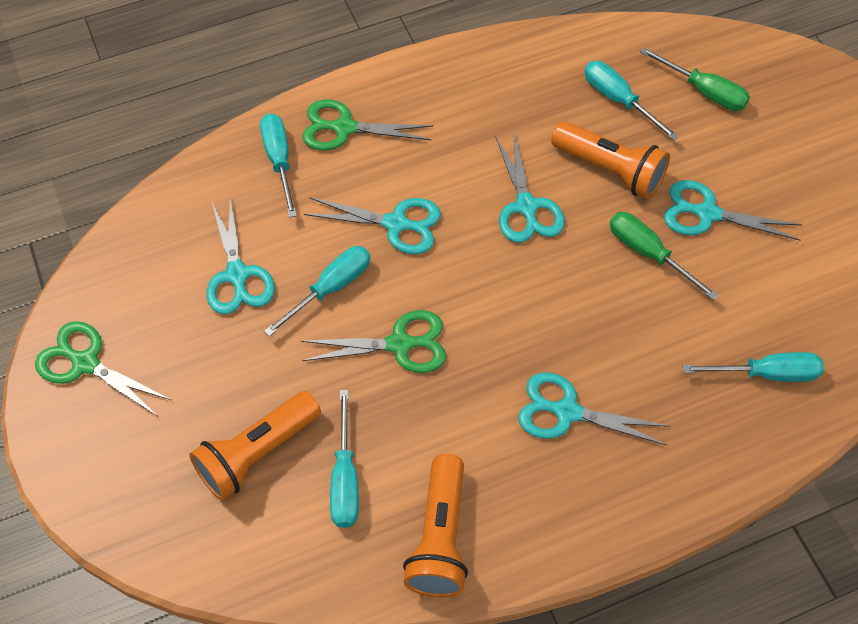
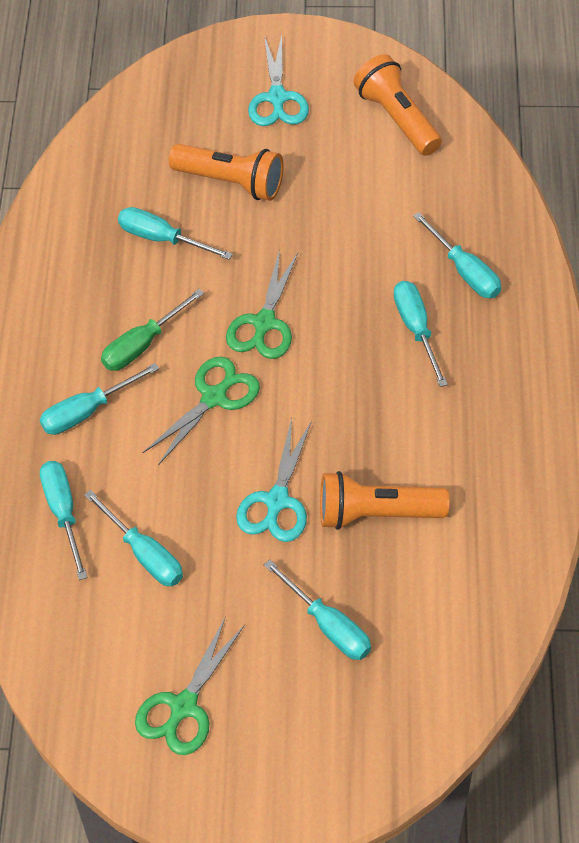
green screwdriver: 2 -> 1
turquoise scissors: 5 -> 2
turquoise screwdriver: 5 -> 7

